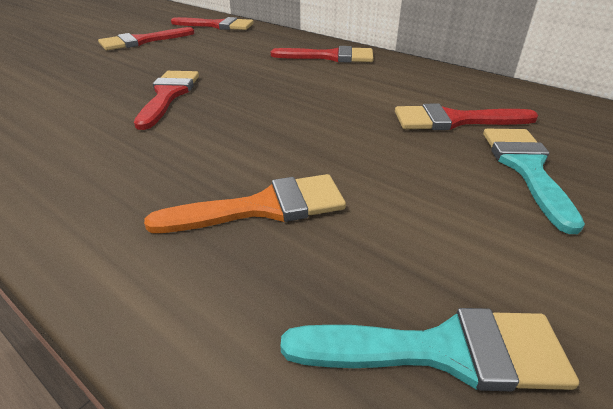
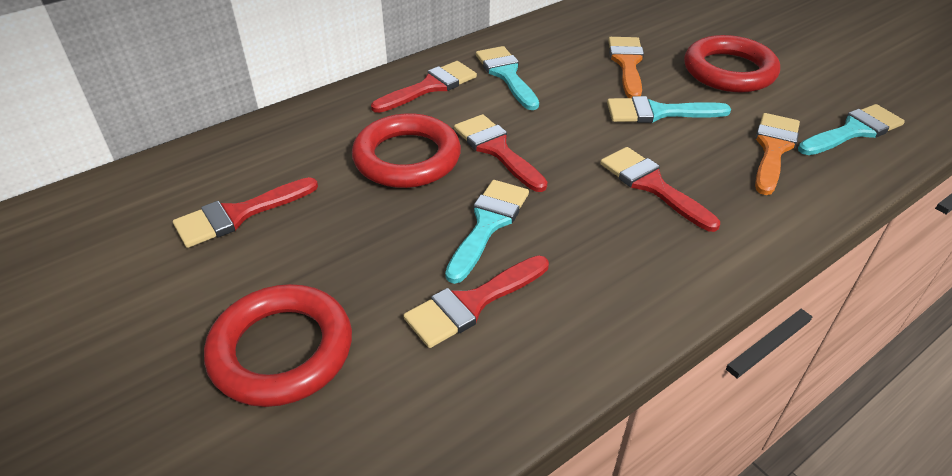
orange brush: 1 -> 2
red ring: 0 -> 3
turquoise brush: 2 -> 4

